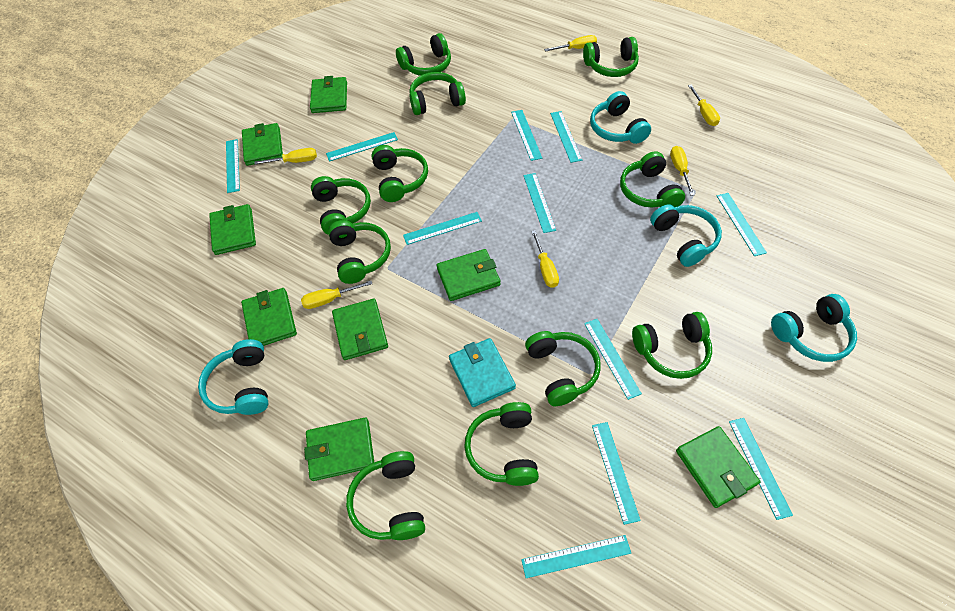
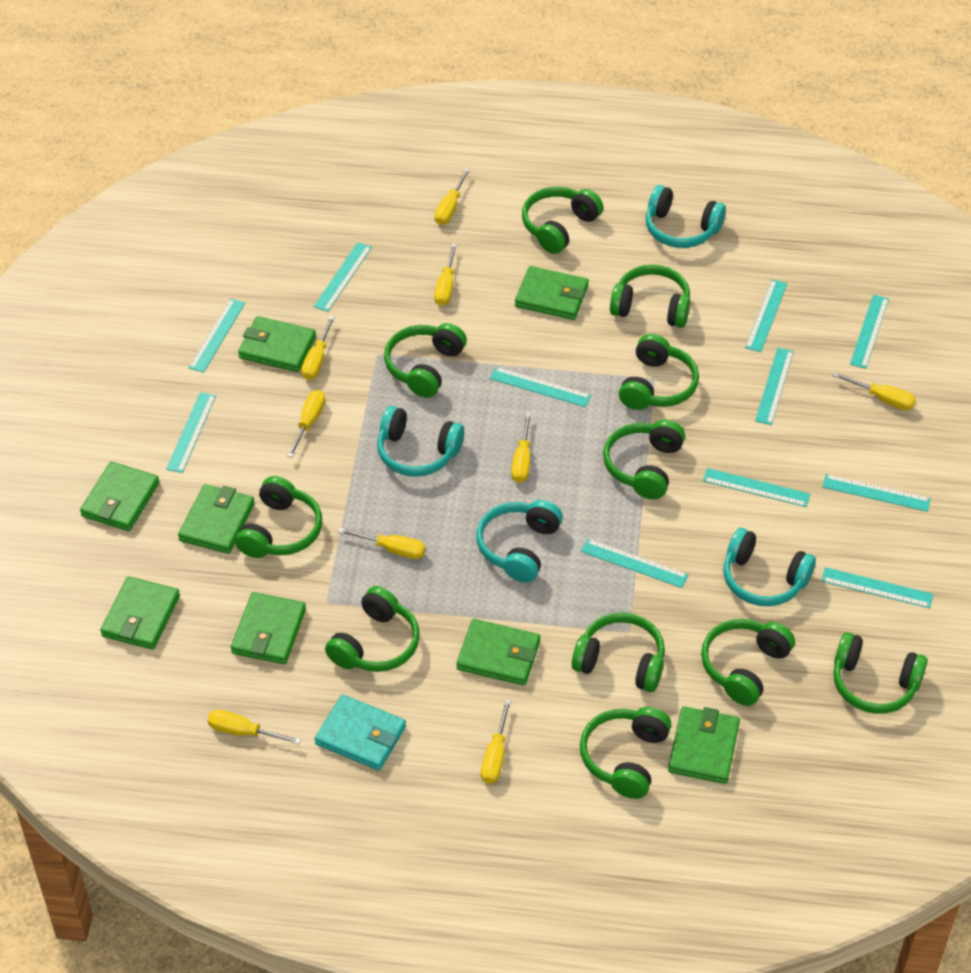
yellow screwdriver: 6 -> 9

